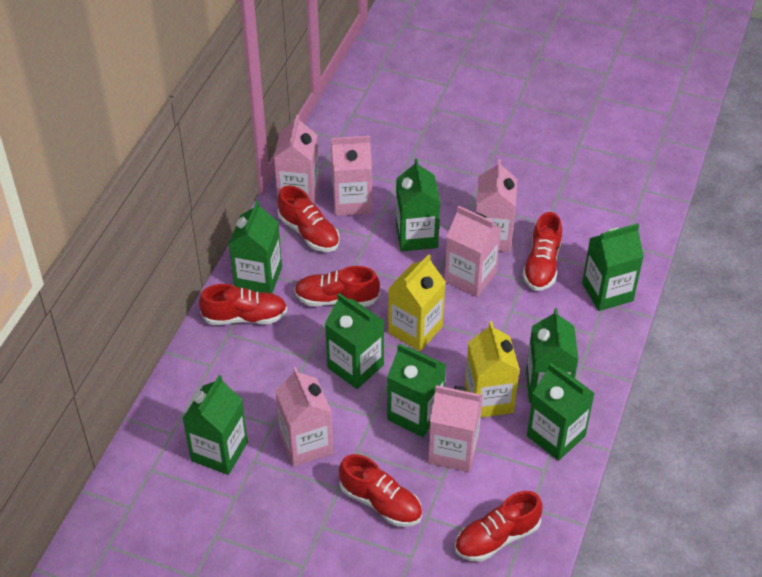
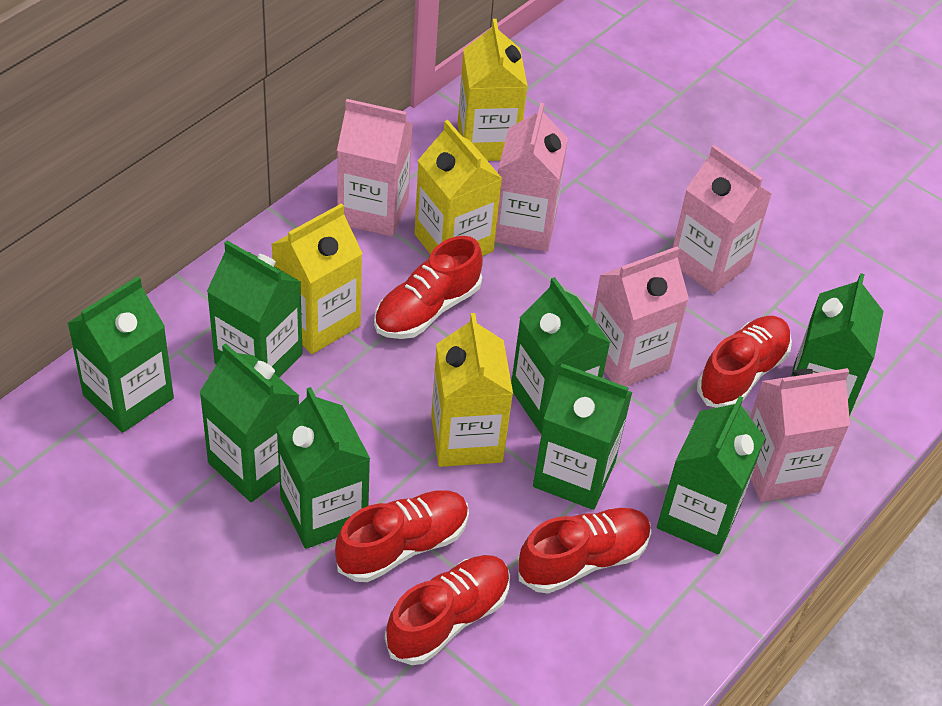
pink carton: 6 -> 5
red shoe: 6 -> 5
yellow carton: 2 -> 4

